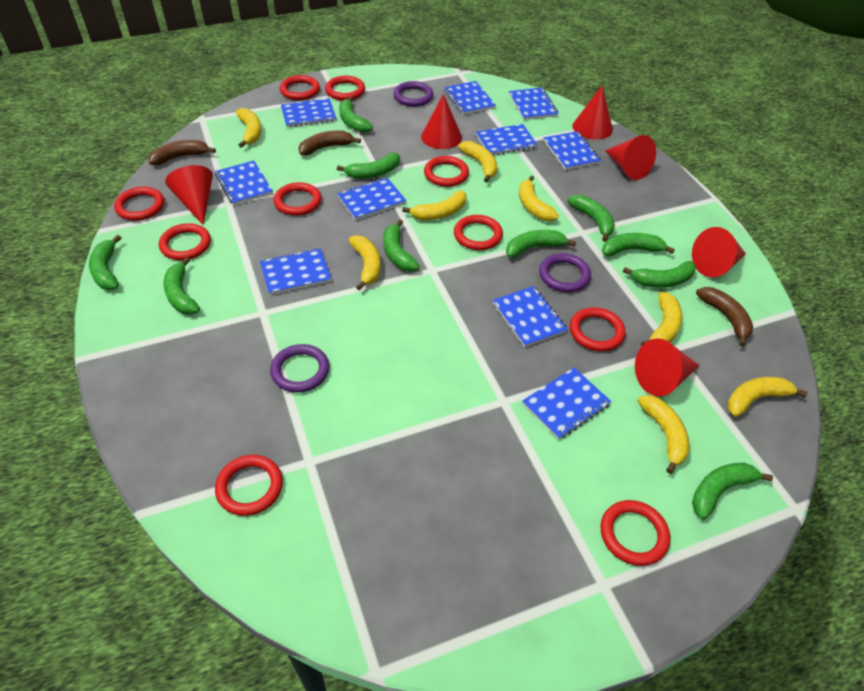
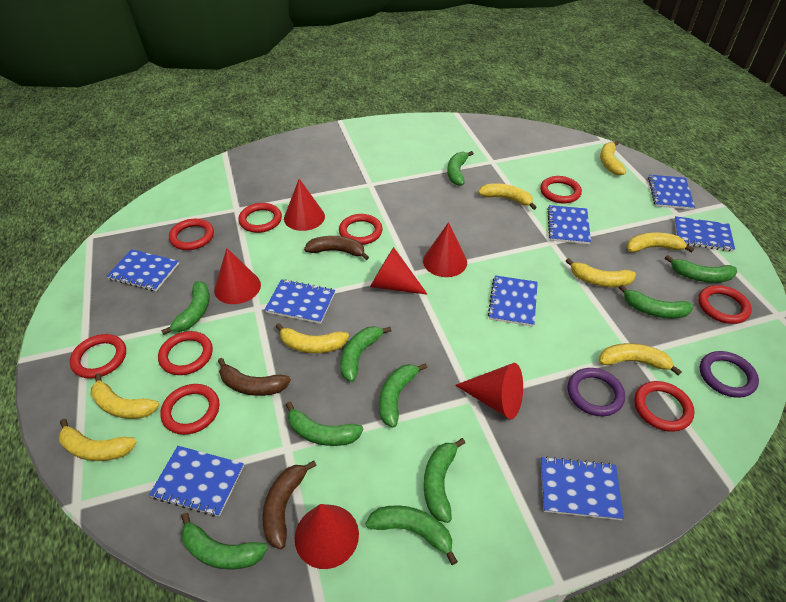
blue notebook: 10 -> 8
purple ring: 3 -> 2
red ring: 10 -> 9

